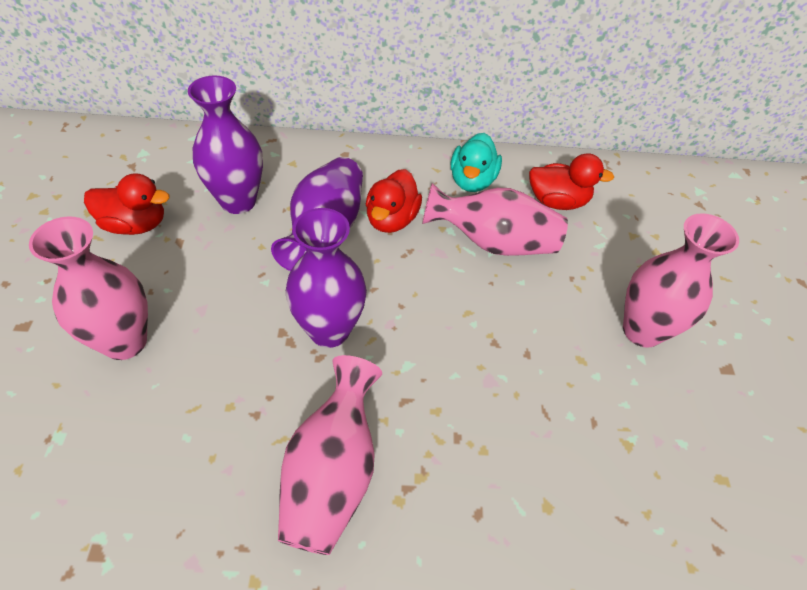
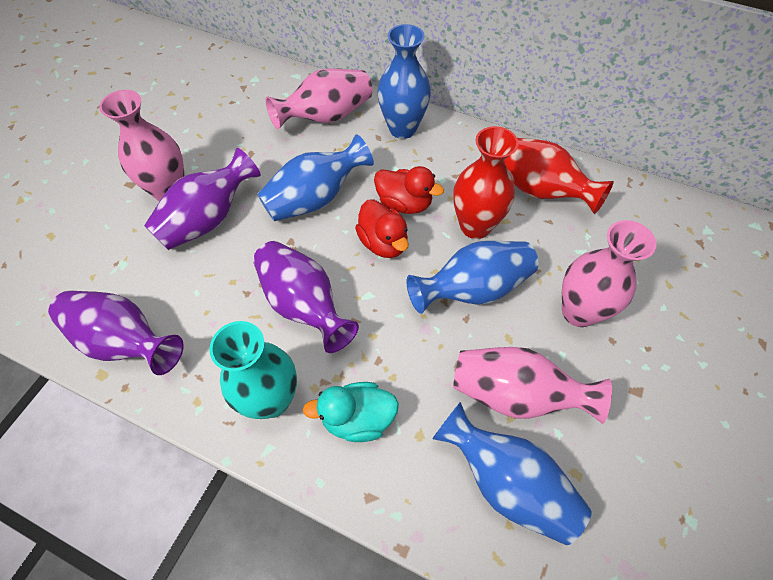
blue vase: 0 -> 4
red duck: 3 -> 2
red vase: 0 -> 2
turquoise vase: 0 -> 1

